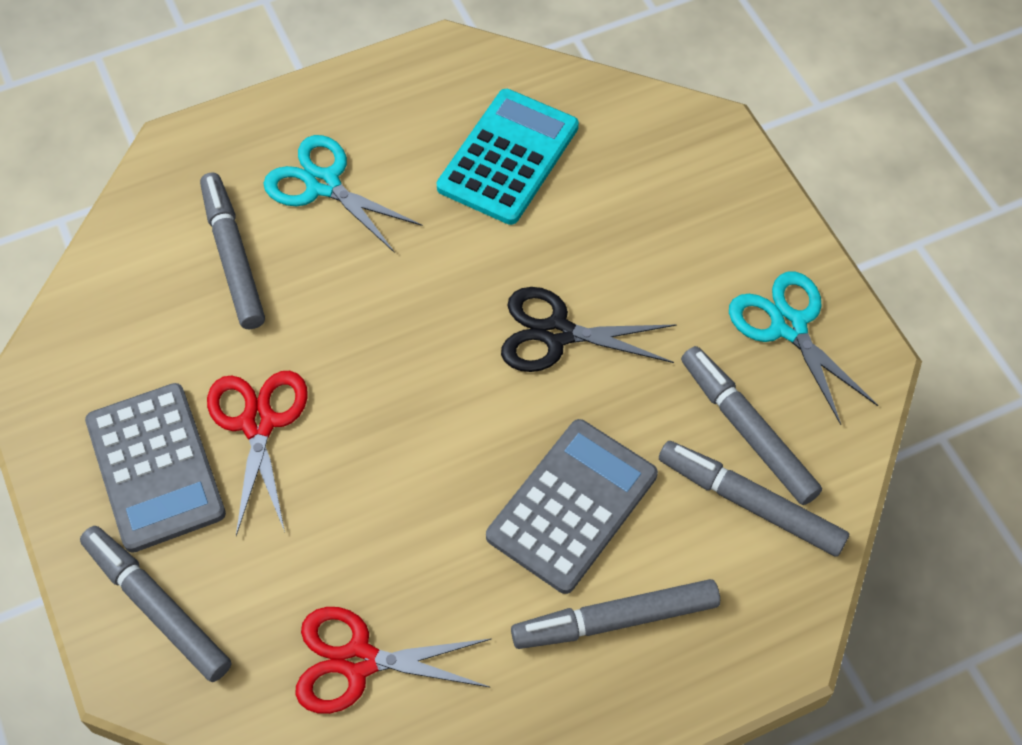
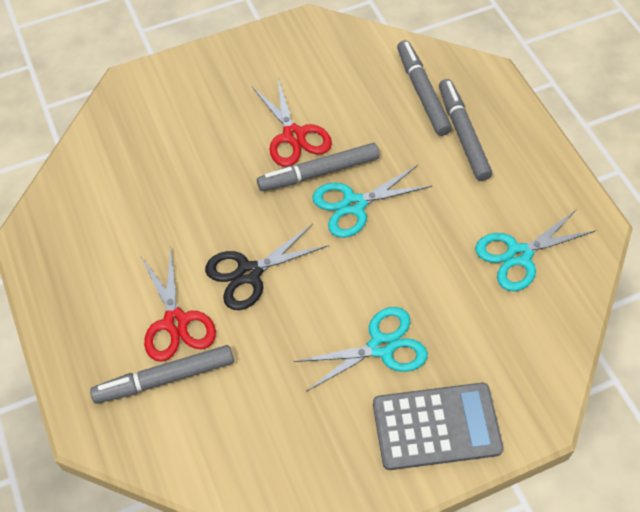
grey calculator: 2 -> 1
grey marker: 5 -> 4
turquoise calculator: 1 -> 0
turquoise scissors: 2 -> 3

